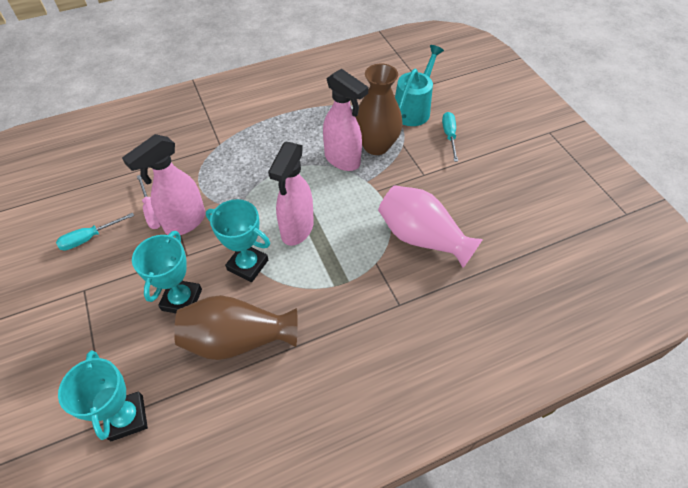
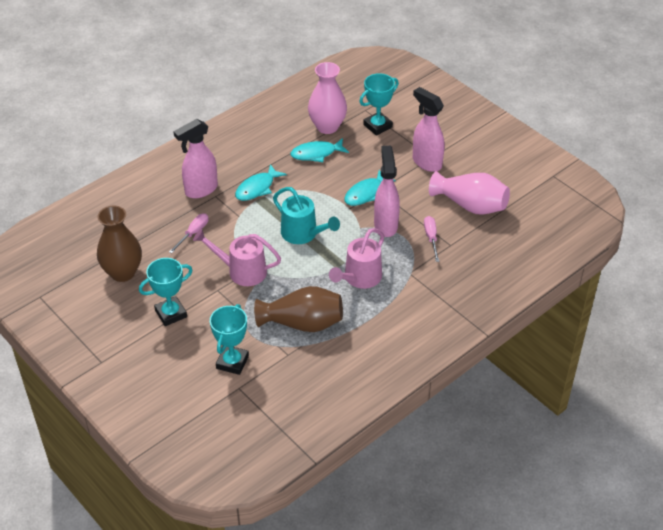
pink screwdriver: 1 -> 2
pink vase: 1 -> 2
pink watering can: 0 -> 2
turquoise fish: 0 -> 3
turquoise screwdriver: 2 -> 0

